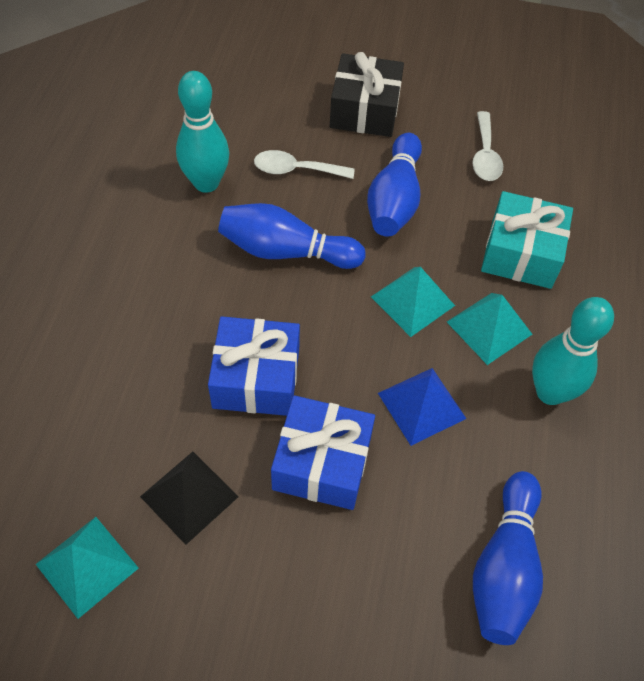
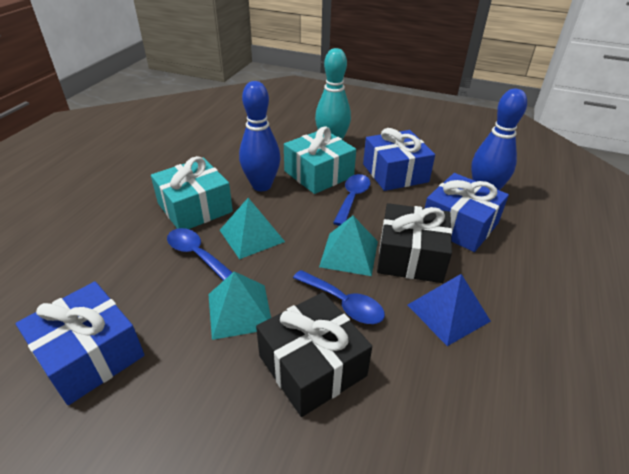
black gift: 1 -> 2
black pyramid: 1 -> 0
blue bowling pin: 3 -> 2
blue gift: 2 -> 3
blue spoon: 0 -> 3
turquoise bowling pin: 2 -> 1
turquoise gift: 1 -> 2
white spoon: 2 -> 0

